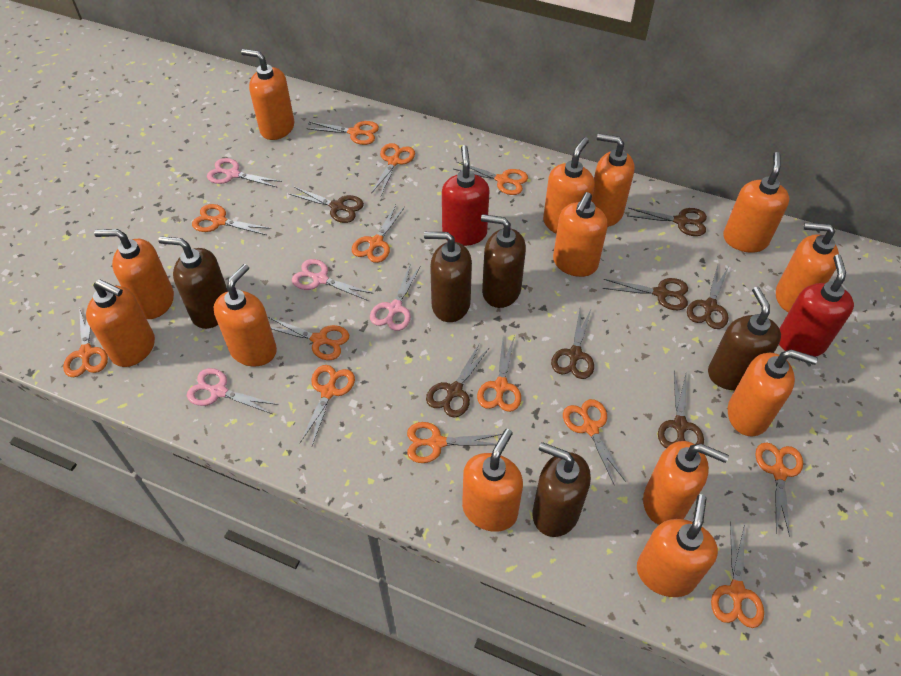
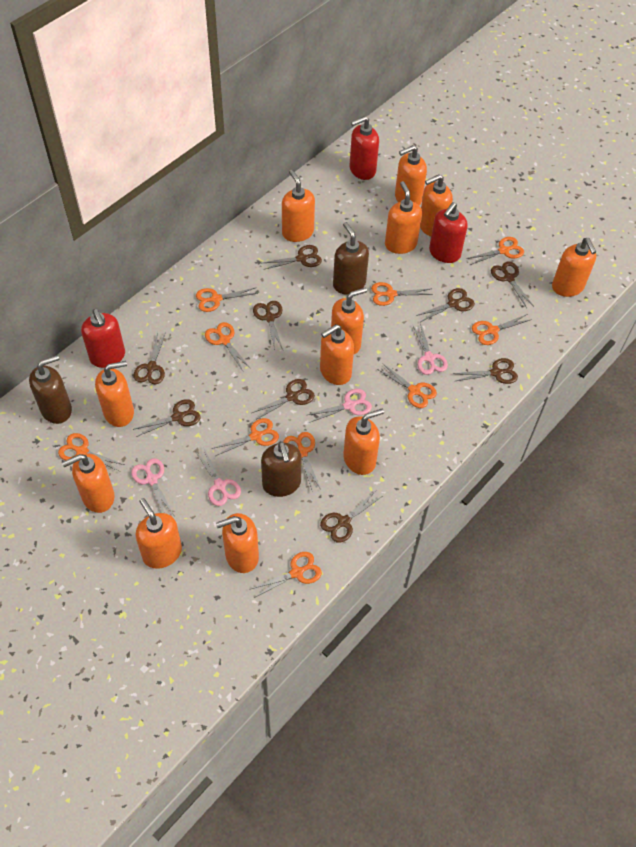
brown scissors: 7 -> 9
brown soap dispenser: 5 -> 3
orange scissors: 13 -> 10
orange soap dispenser: 13 -> 12
red soap dispenser: 2 -> 3

